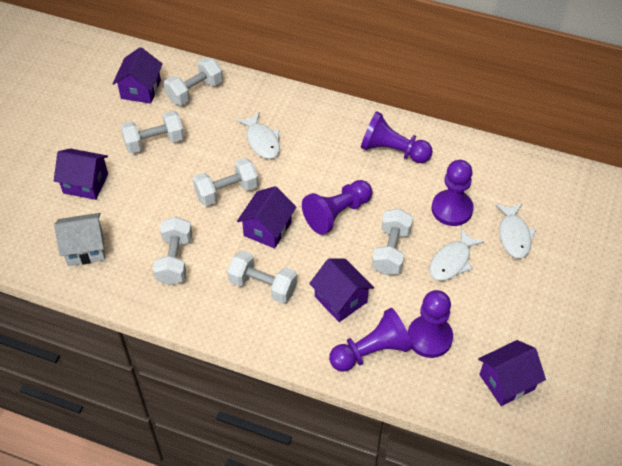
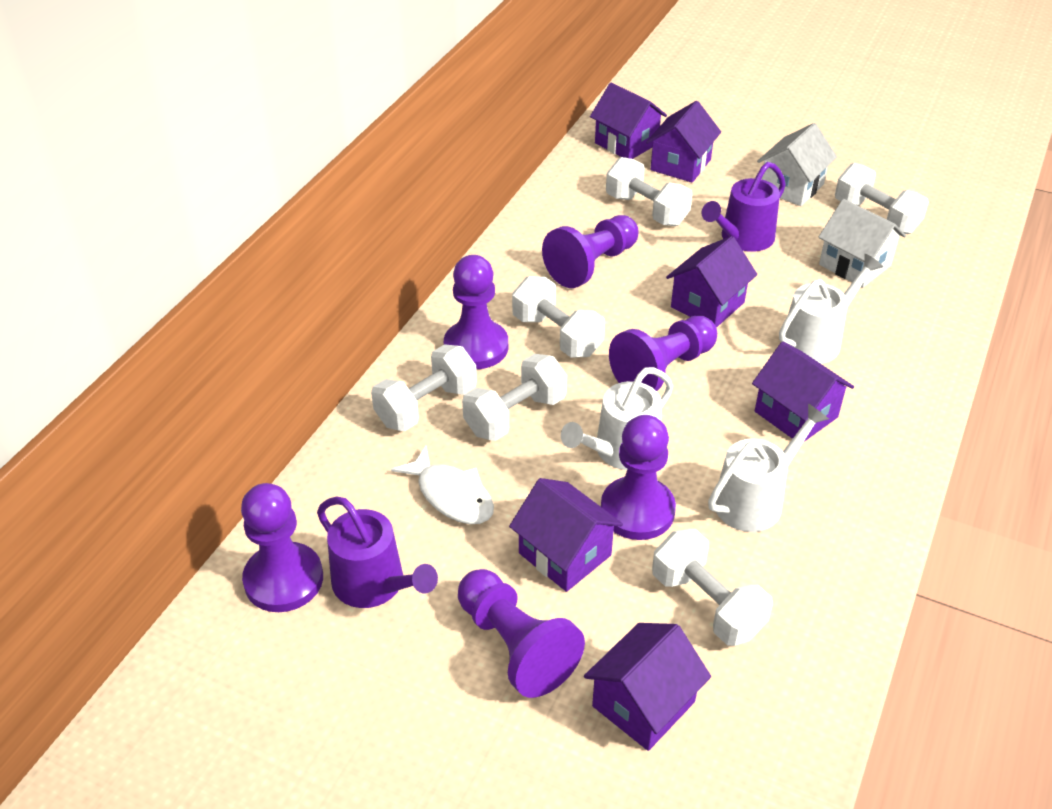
purple house: 5 -> 6
purple pawn: 5 -> 6
purple watering can: 0 -> 2
white fish: 3 -> 1
white house: 1 -> 2
white watering can: 0 -> 3

